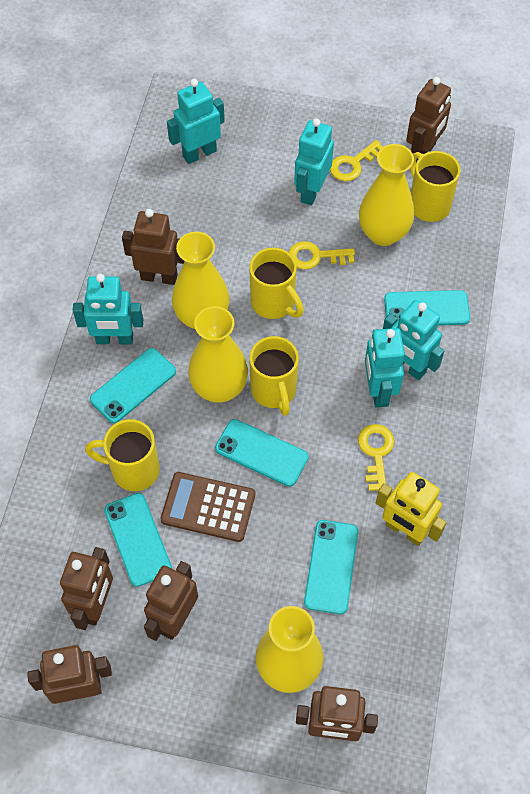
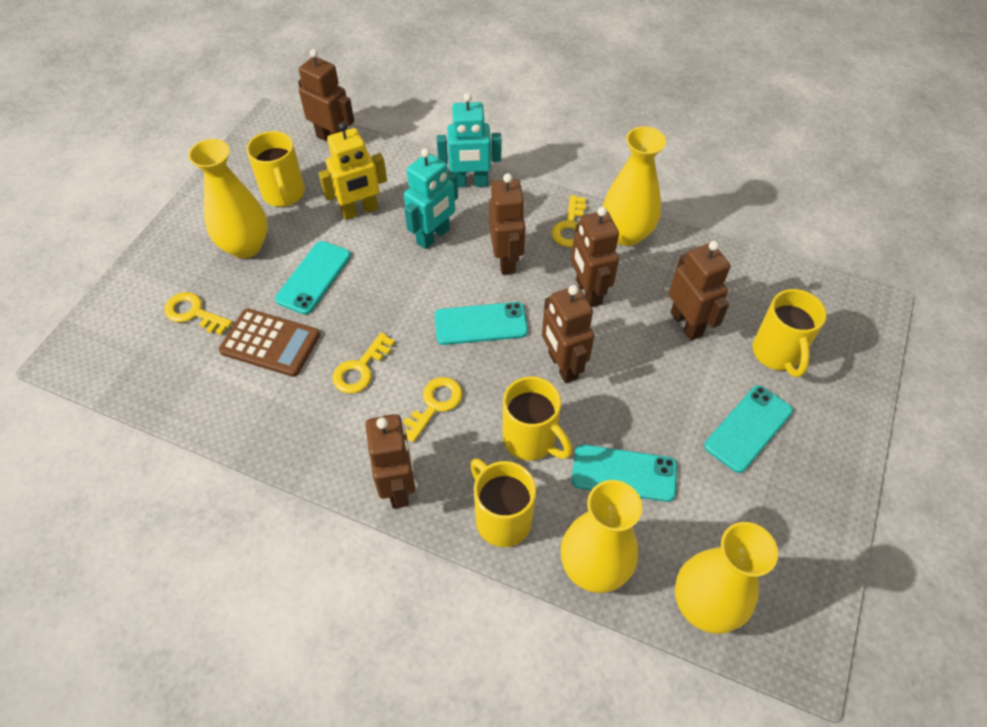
turquoise phone: 5 -> 4
turquoise robot: 5 -> 2
yellow key: 3 -> 4

